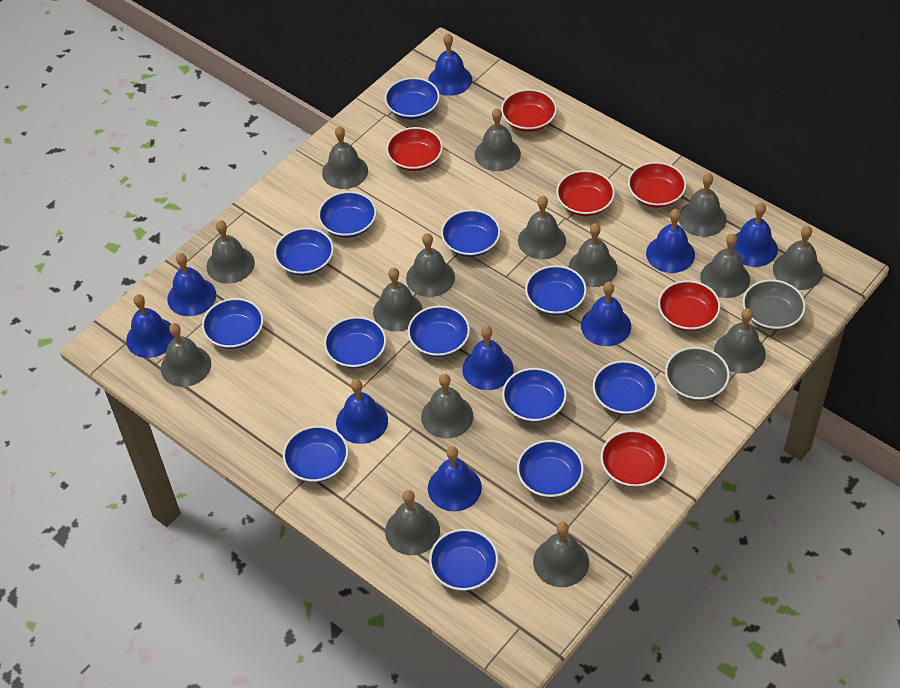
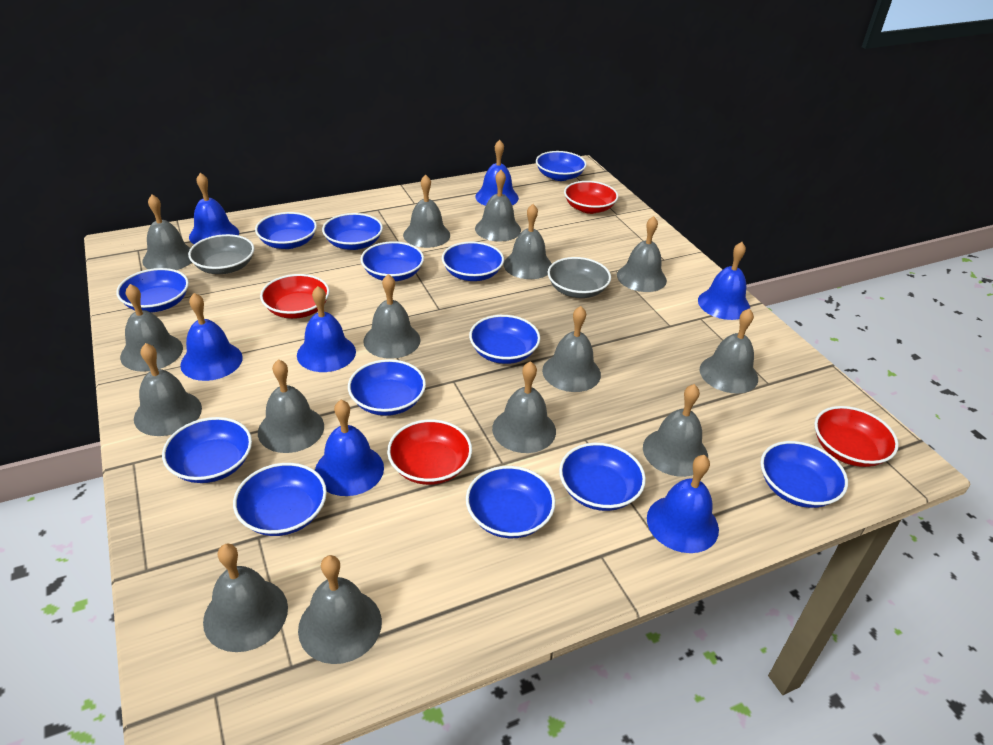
blue bell: 9 -> 7
red bowl: 6 -> 4

